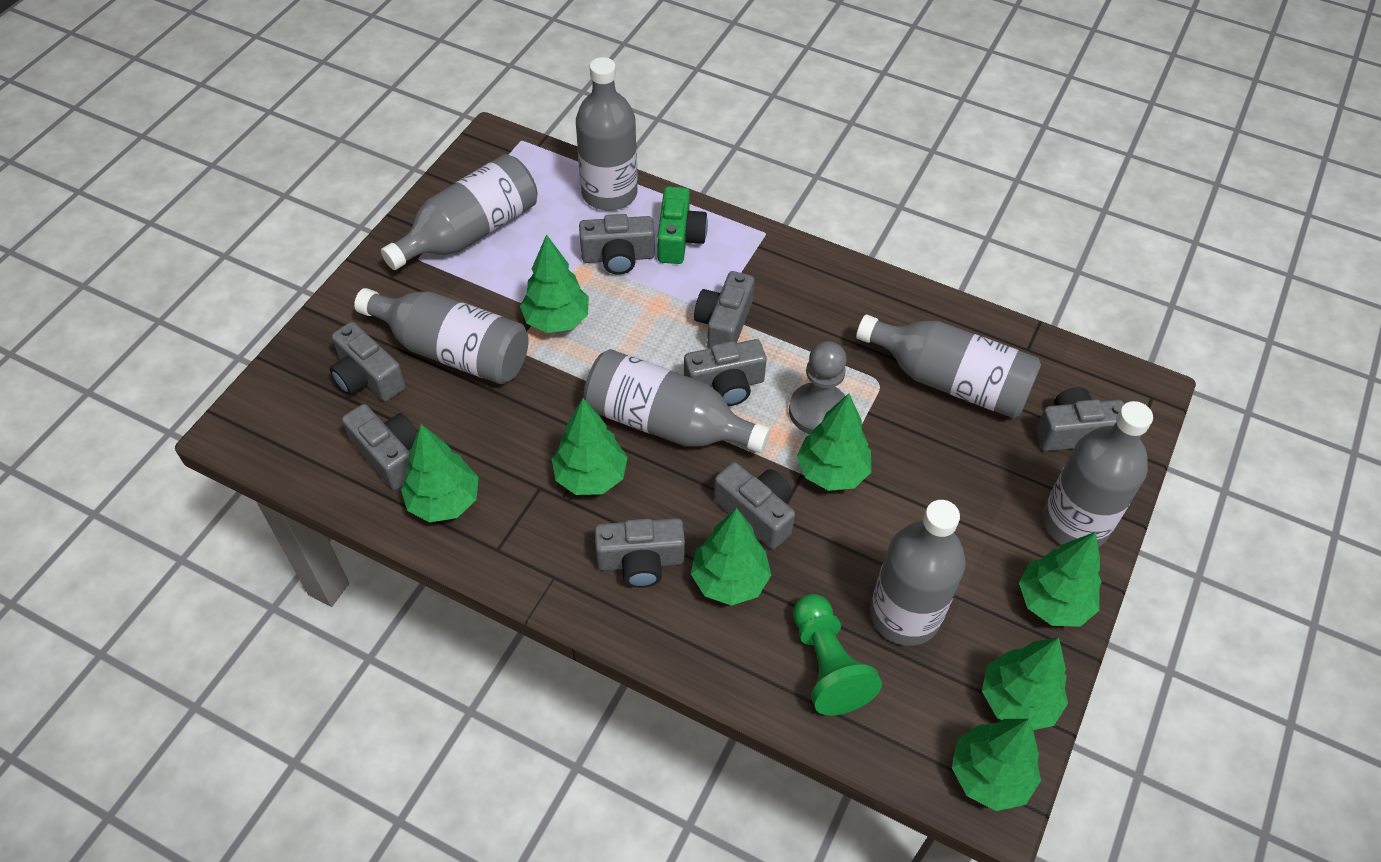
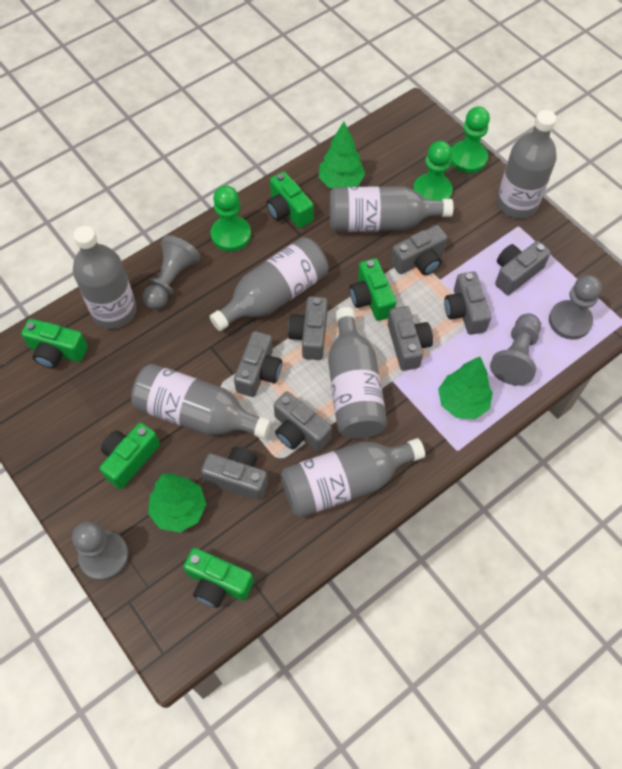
green camera: 1 -> 5
green pawn: 1 -> 3
green tree: 8 -> 3
grey pawn: 1 -> 4

